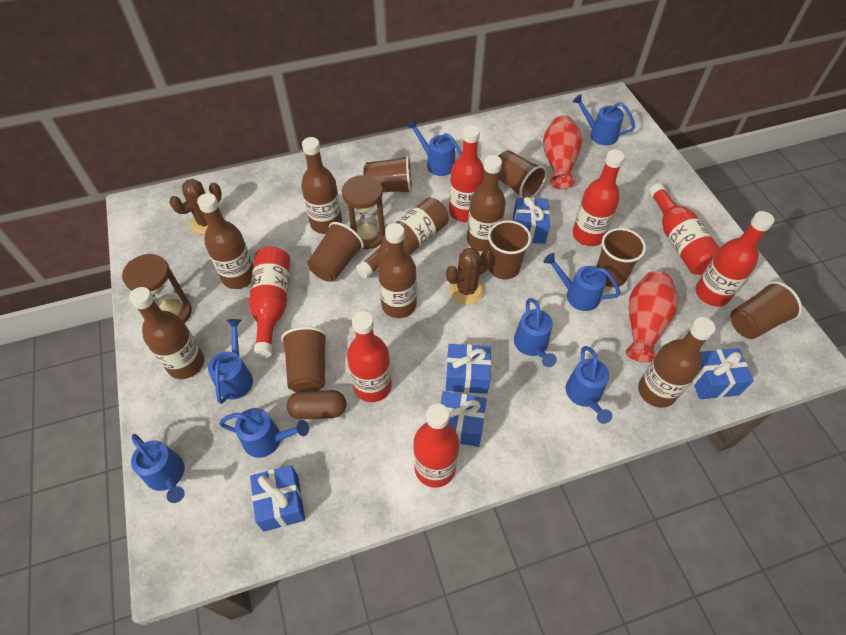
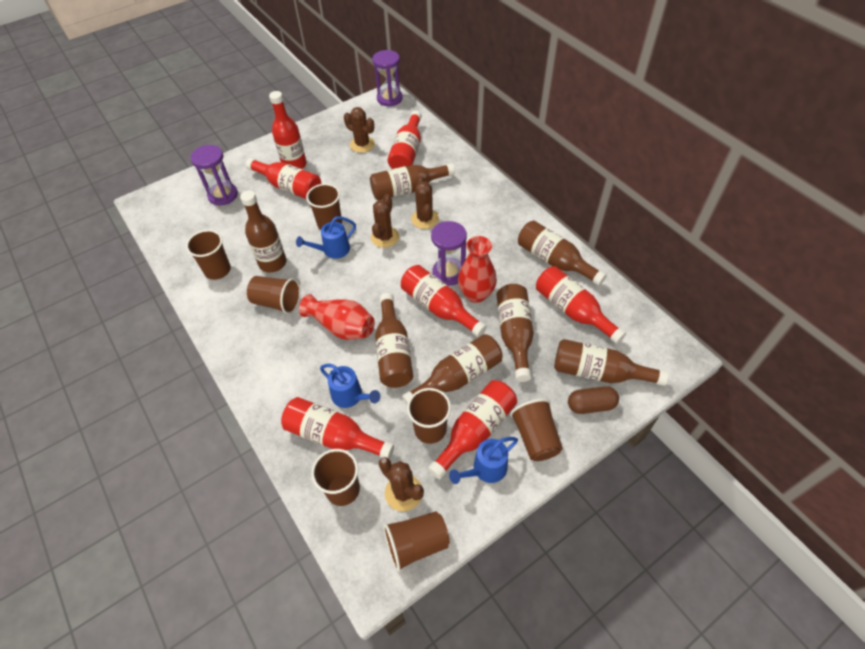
blue gift: 5 -> 0
blue watering can: 8 -> 3
brown cactus: 2 -> 4
brown hourglass: 2 -> 0
purple hourglass: 0 -> 3

